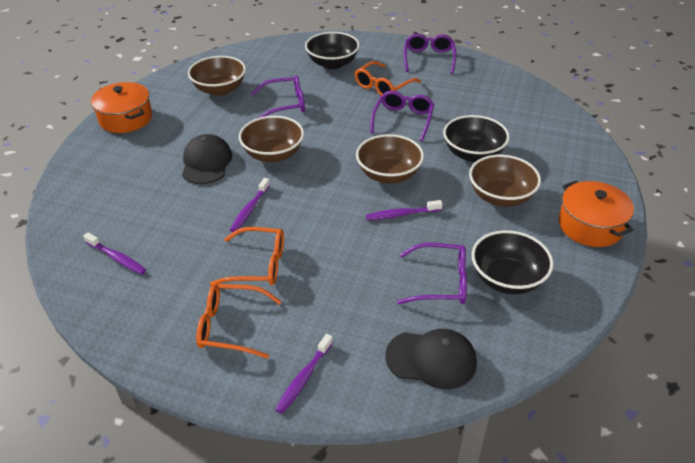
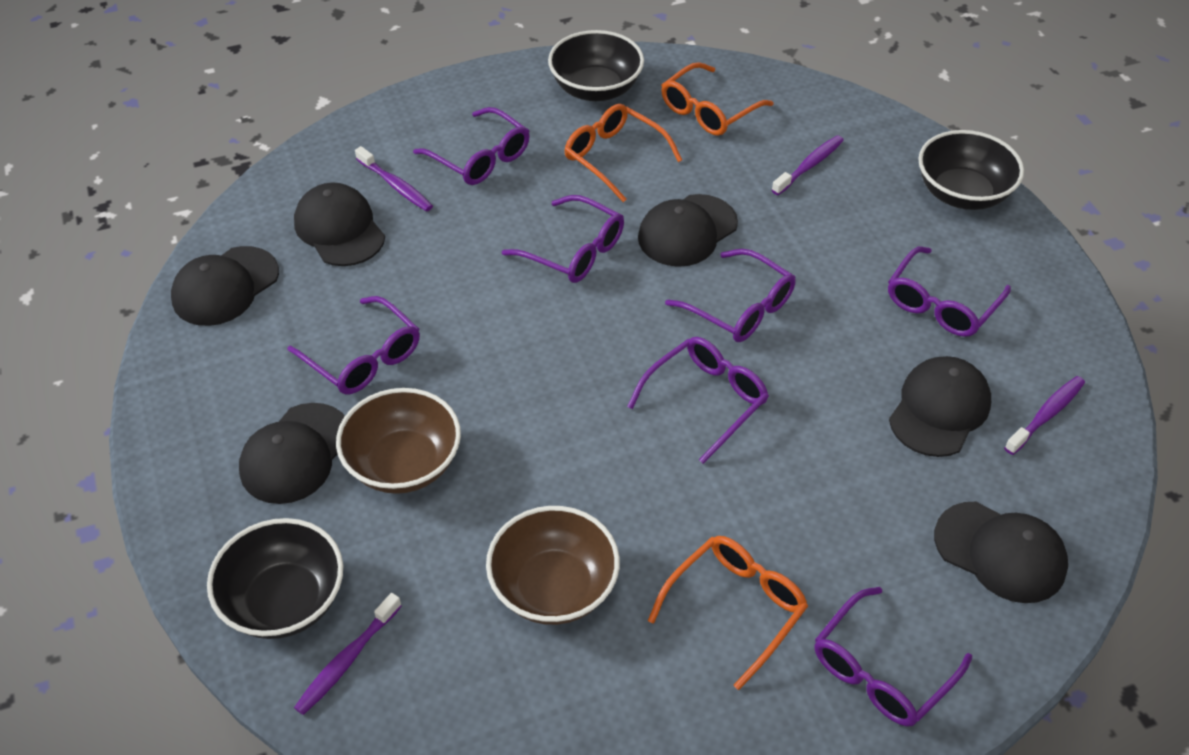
black cap: 2 -> 6
brown bowl: 4 -> 2
orange pot: 2 -> 0
purple glasses: 4 -> 7

